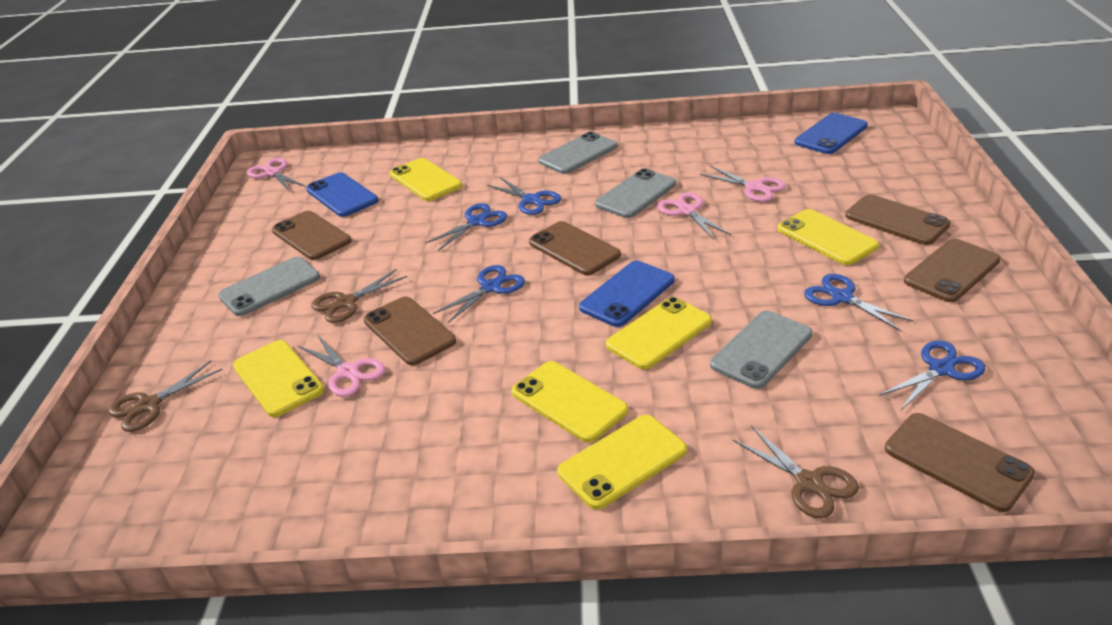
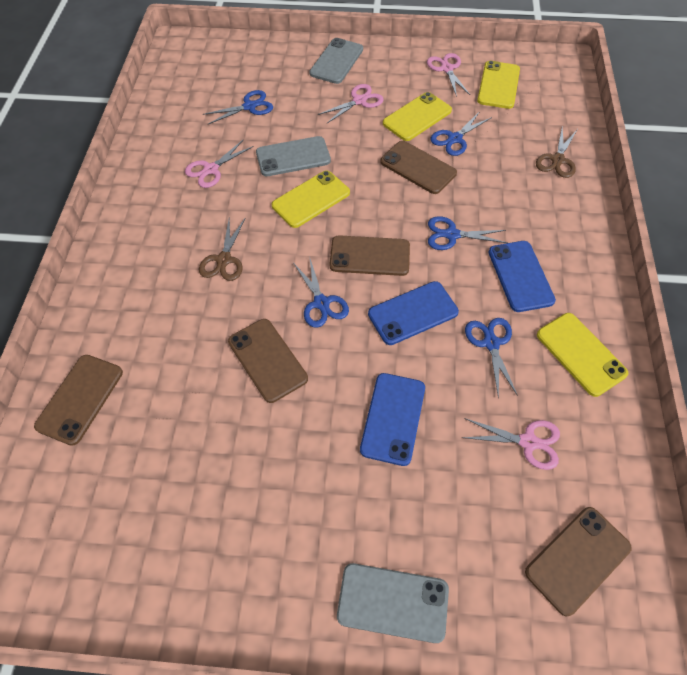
brown phone: 6 -> 5
brown scissors: 3 -> 2
grey phone: 4 -> 3
yellow phone: 6 -> 4

